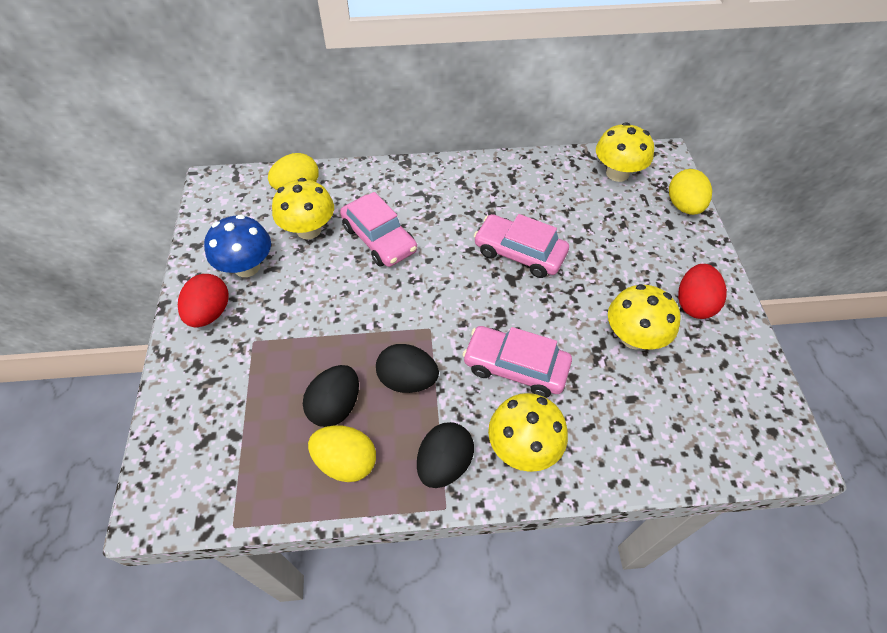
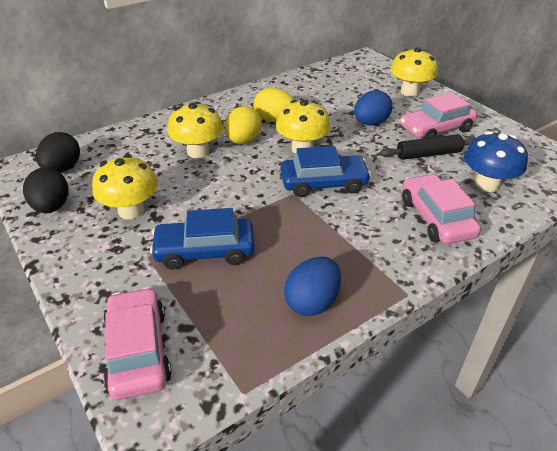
black egg: 3 -> 2
black rolling pin: 0 -> 1
blue car: 0 -> 2
blue egg: 0 -> 2
red egg: 2 -> 0
yellow egg: 3 -> 2

